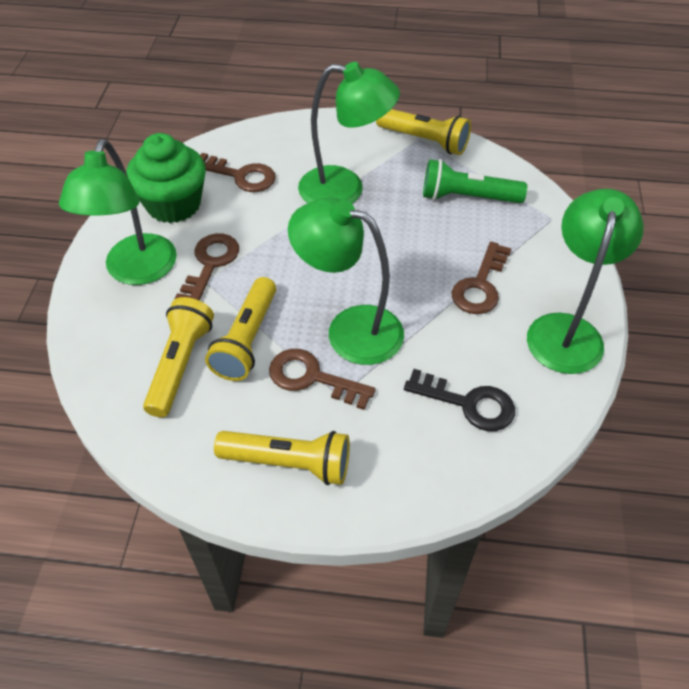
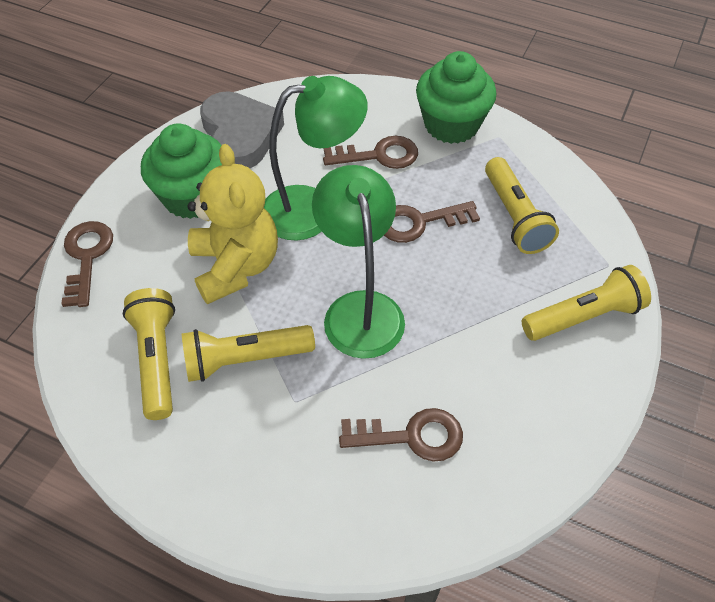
black key: 1 -> 0
green cupcake: 1 -> 2
green flashlight: 1 -> 0
green lamp: 4 -> 2
grey heart: 0 -> 1
yellow teddy bear: 0 -> 1

